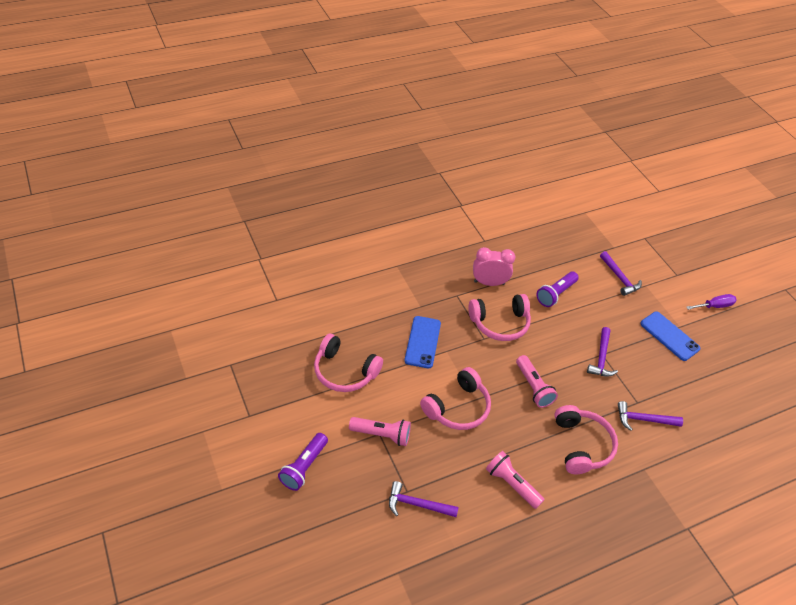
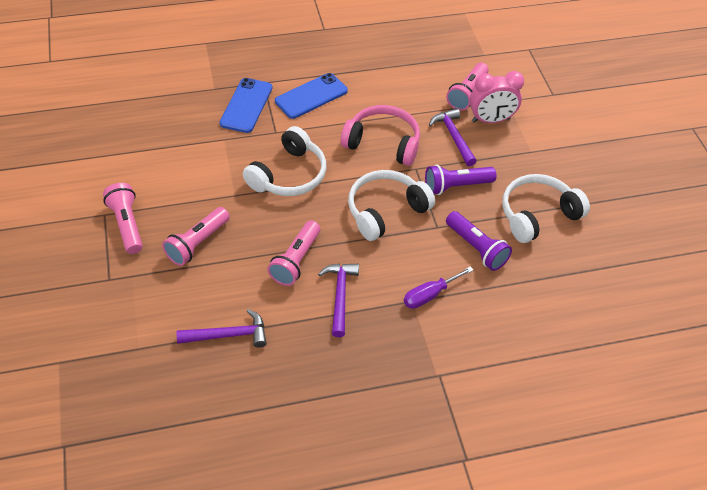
pink flashlight: 3 -> 4
pink headphones: 4 -> 1
purple hammer: 4 -> 3
white headphones: 0 -> 3

